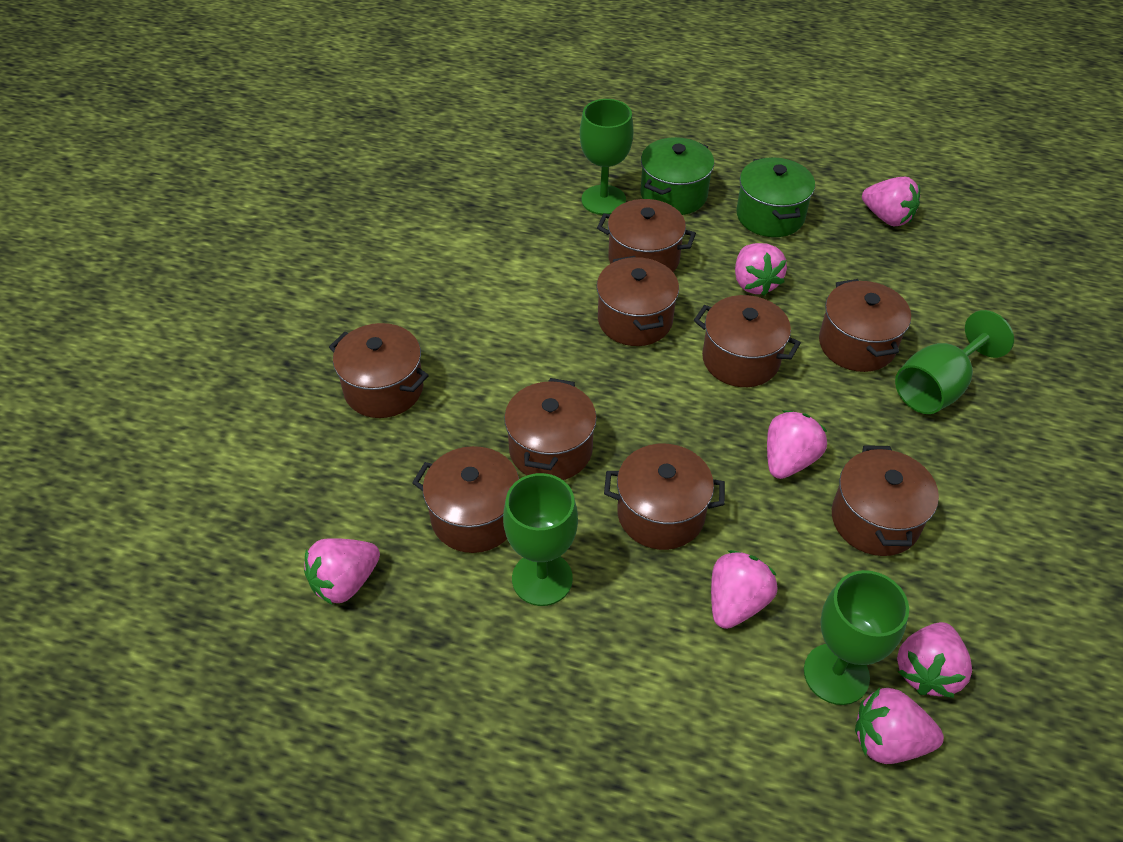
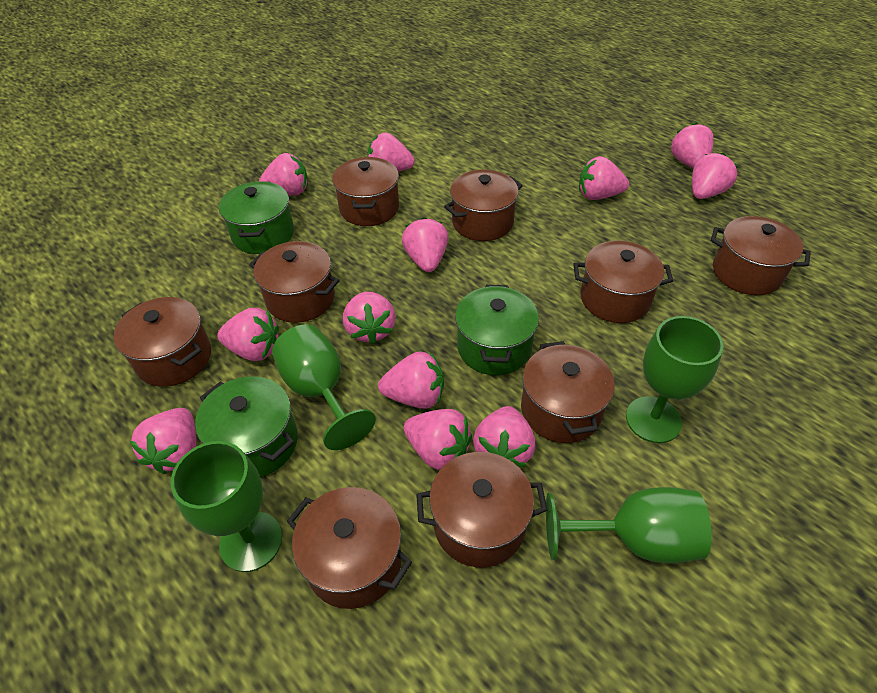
green pot: 2 -> 3
pink strawberry: 7 -> 12

